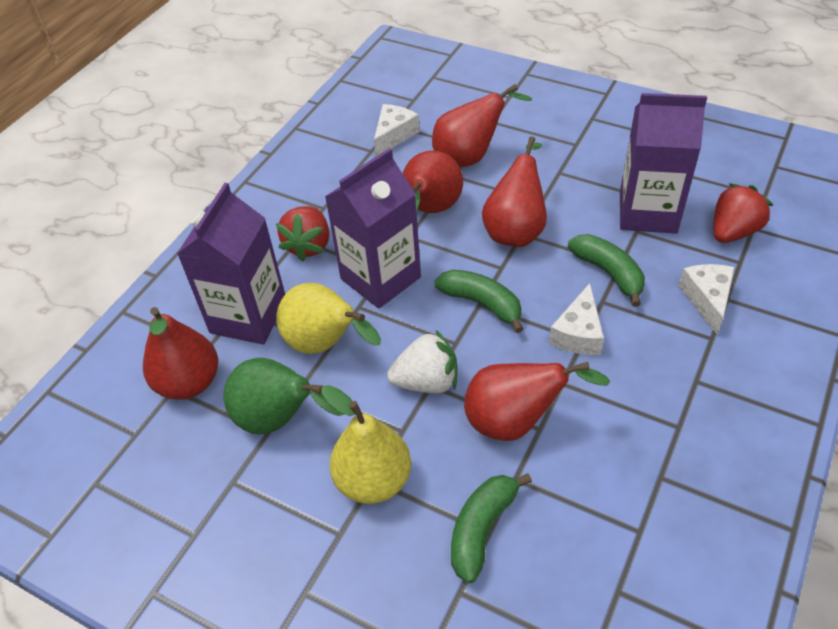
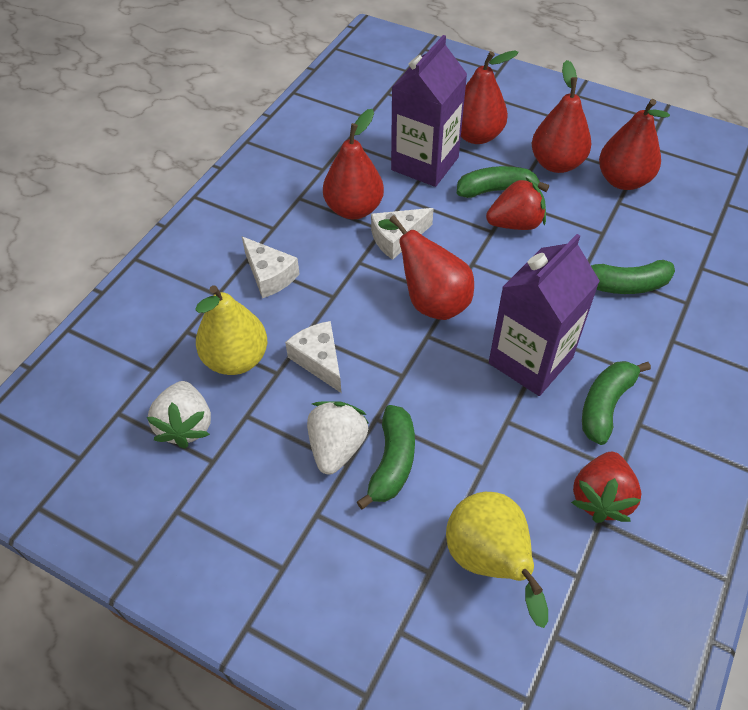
green banana: 3 -> 4
green pear: 1 -> 0
purple carton: 3 -> 2
white strawberry: 1 -> 2

